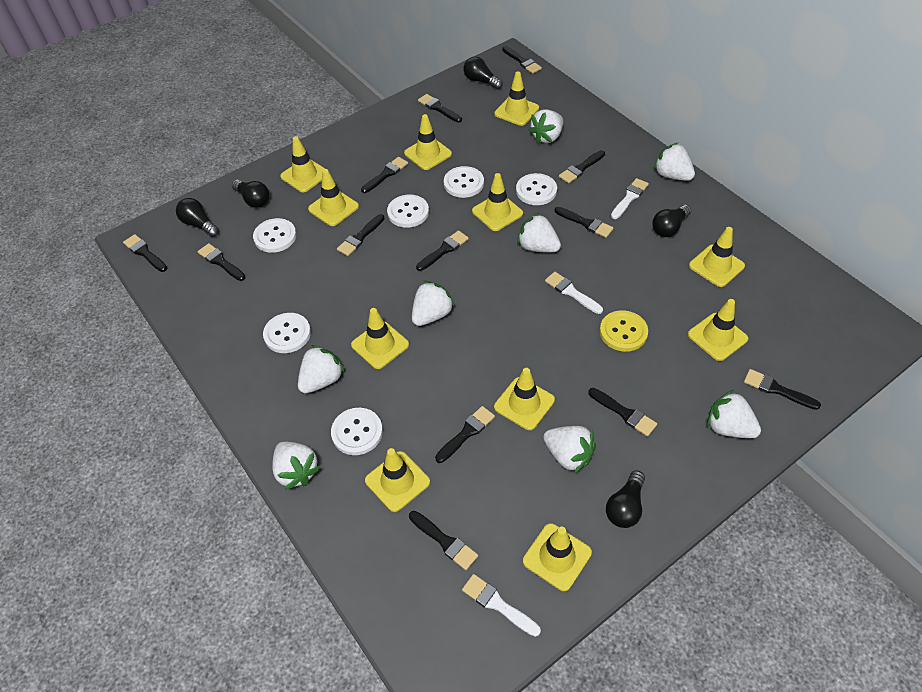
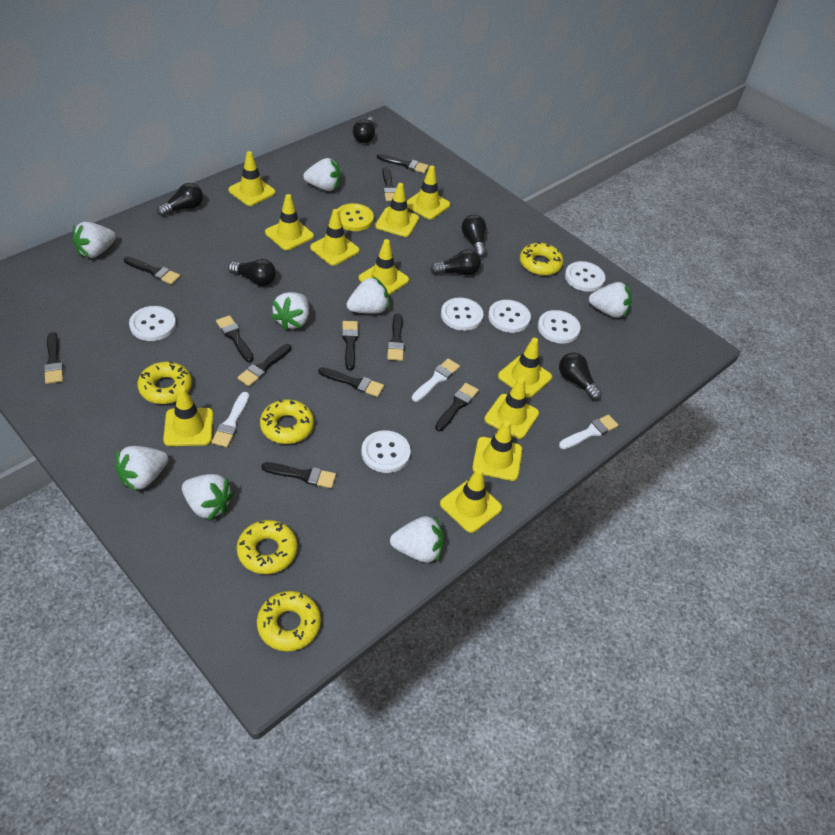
black brush: 13 -> 11
black light bulb: 5 -> 6
yellow donut: 0 -> 5

